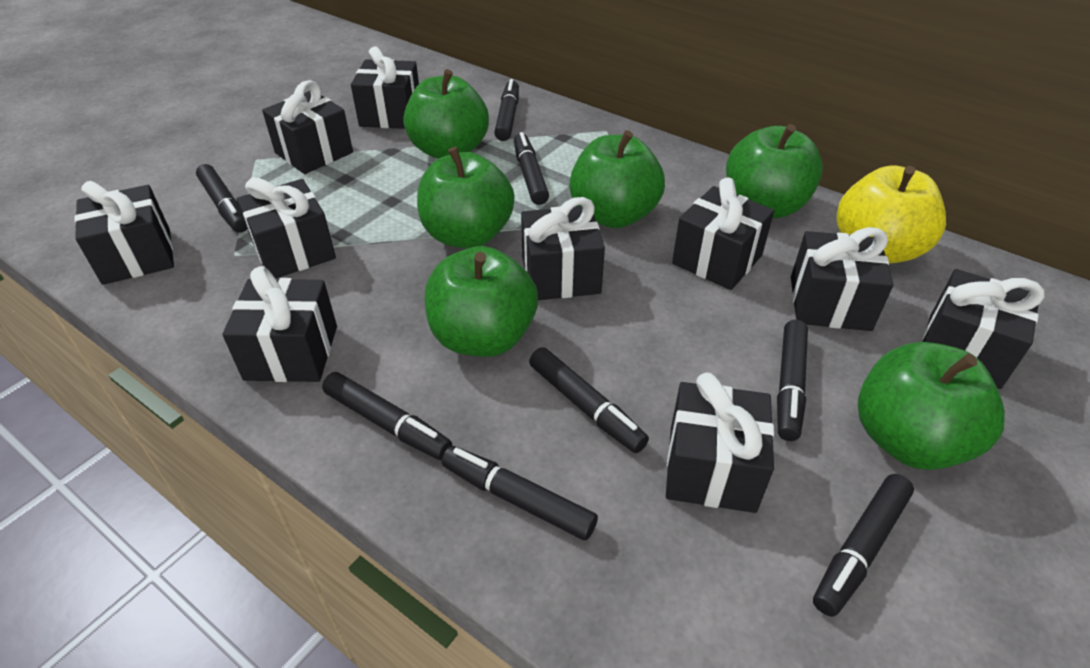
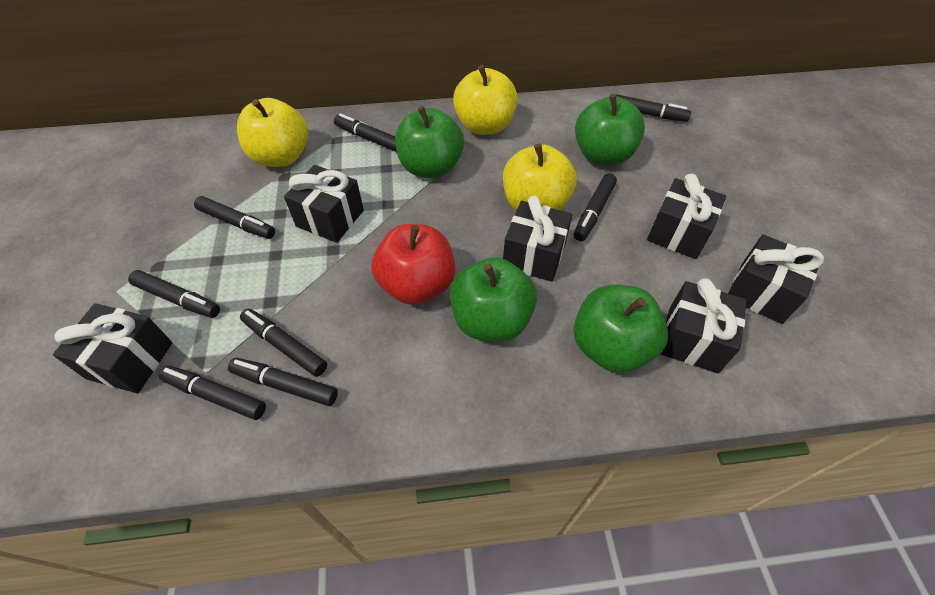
black gift: 10 -> 6
green apple: 6 -> 4
red apple: 0 -> 1
yellow apple: 1 -> 3

